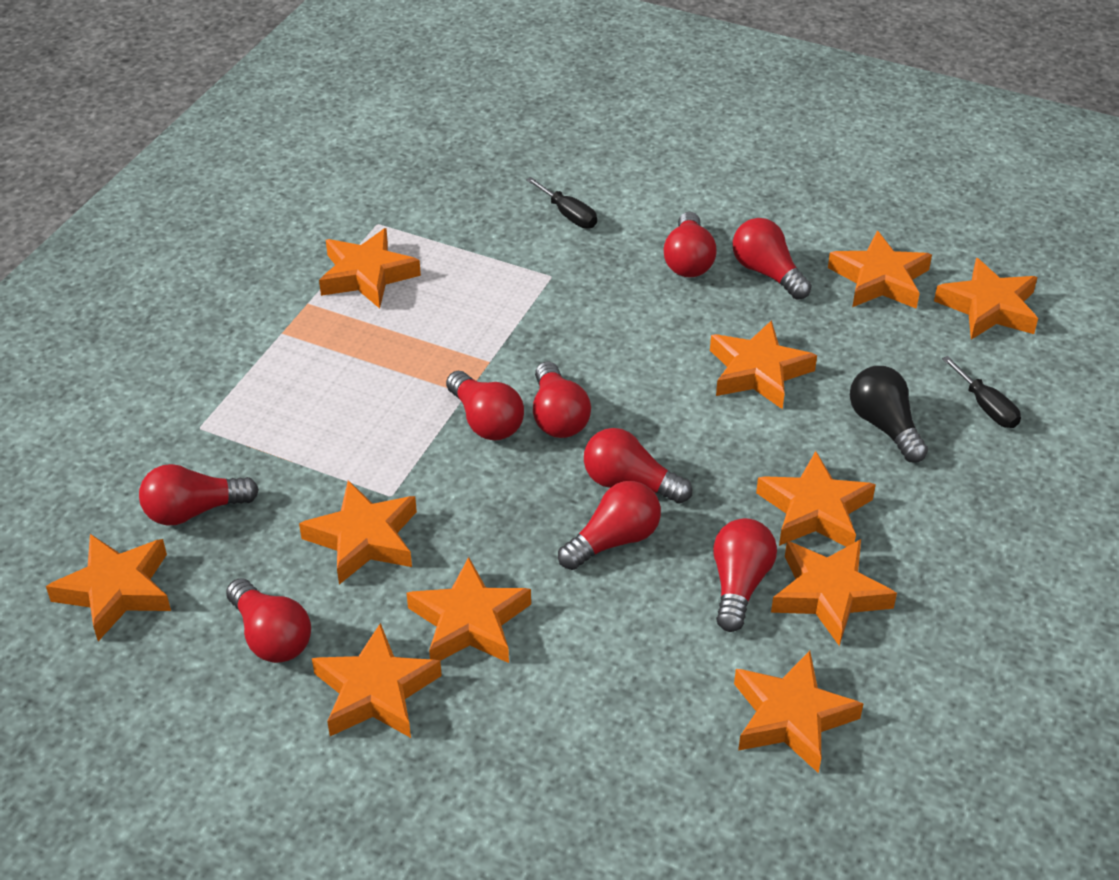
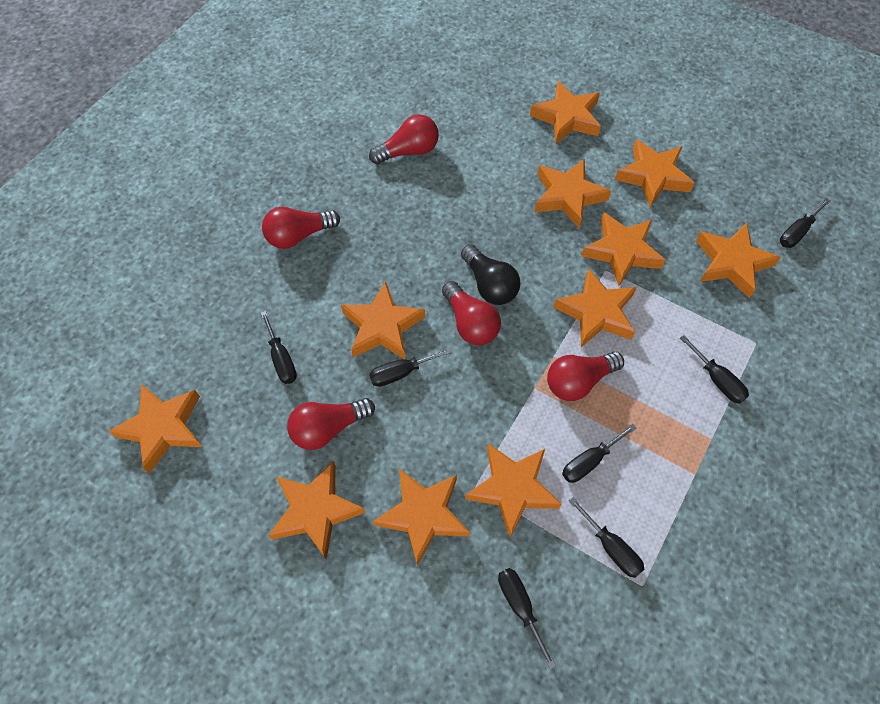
black screwdriver: 2 -> 7
red light bulb: 9 -> 5

